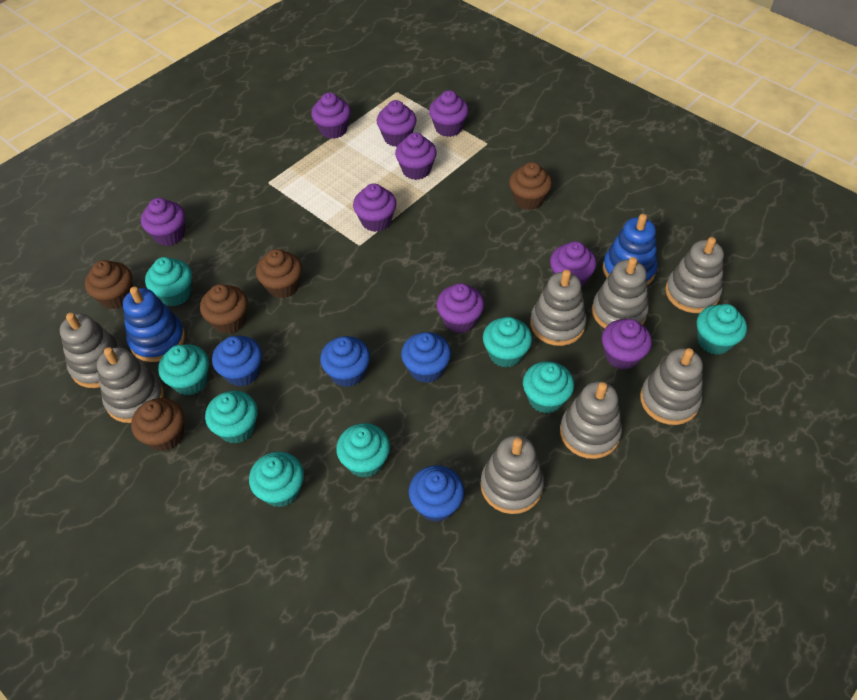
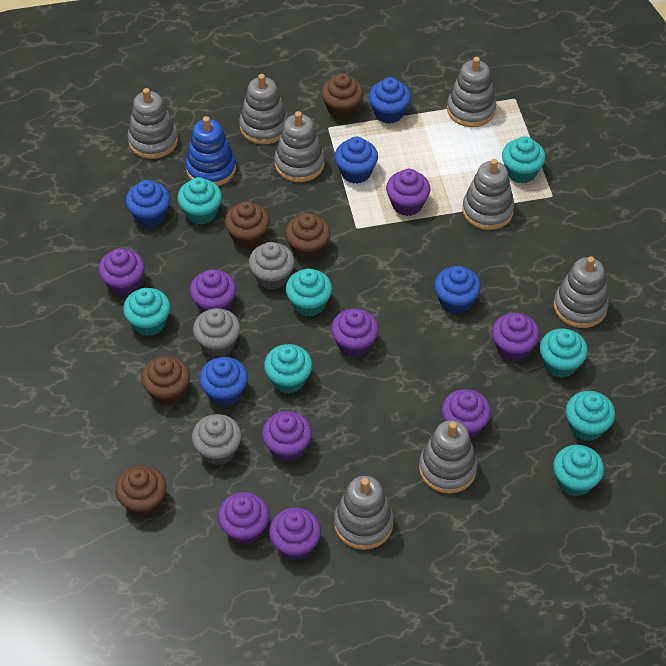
blue cupcake: 4 -> 5
blue stacking toy: 2 -> 1
grey cupcake: 0 -> 3

